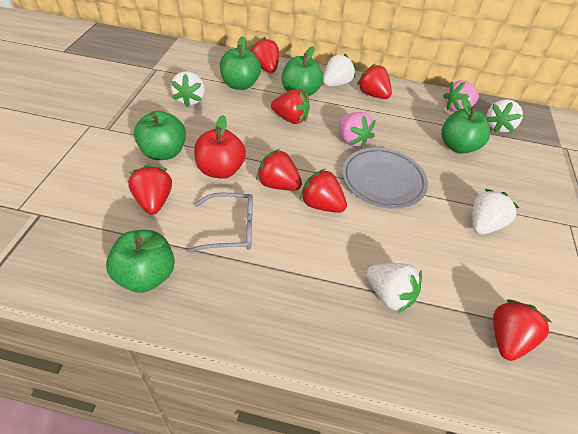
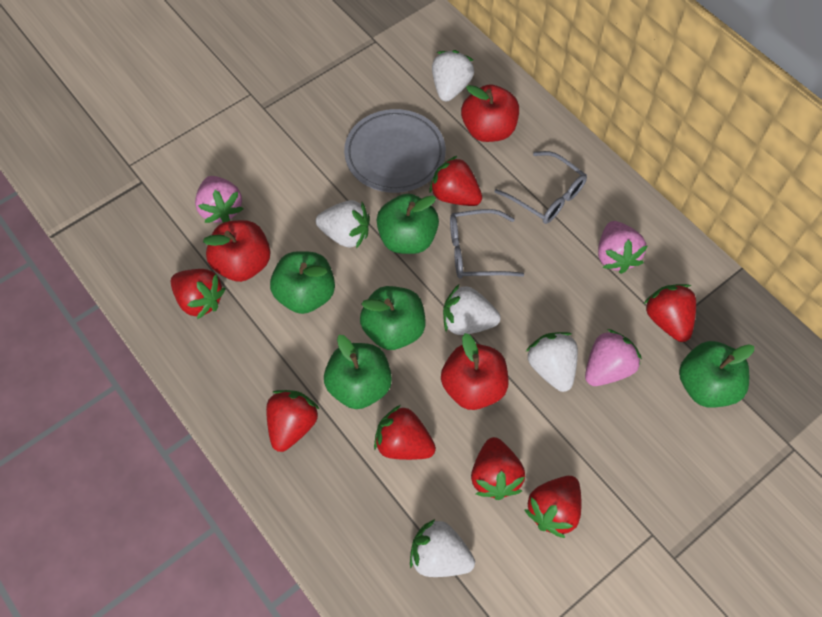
grey glasses: 1 -> 2
pink strawberry: 2 -> 3
red apple: 1 -> 3

